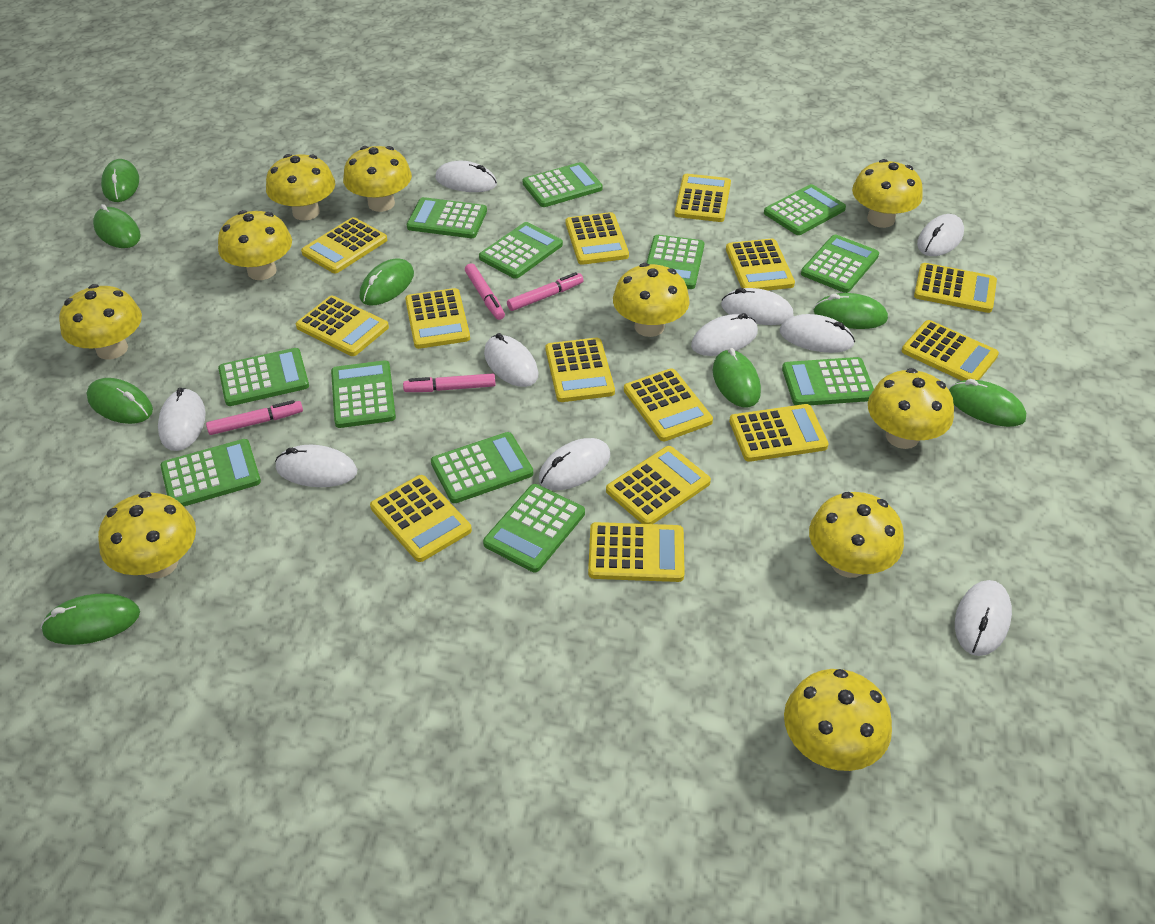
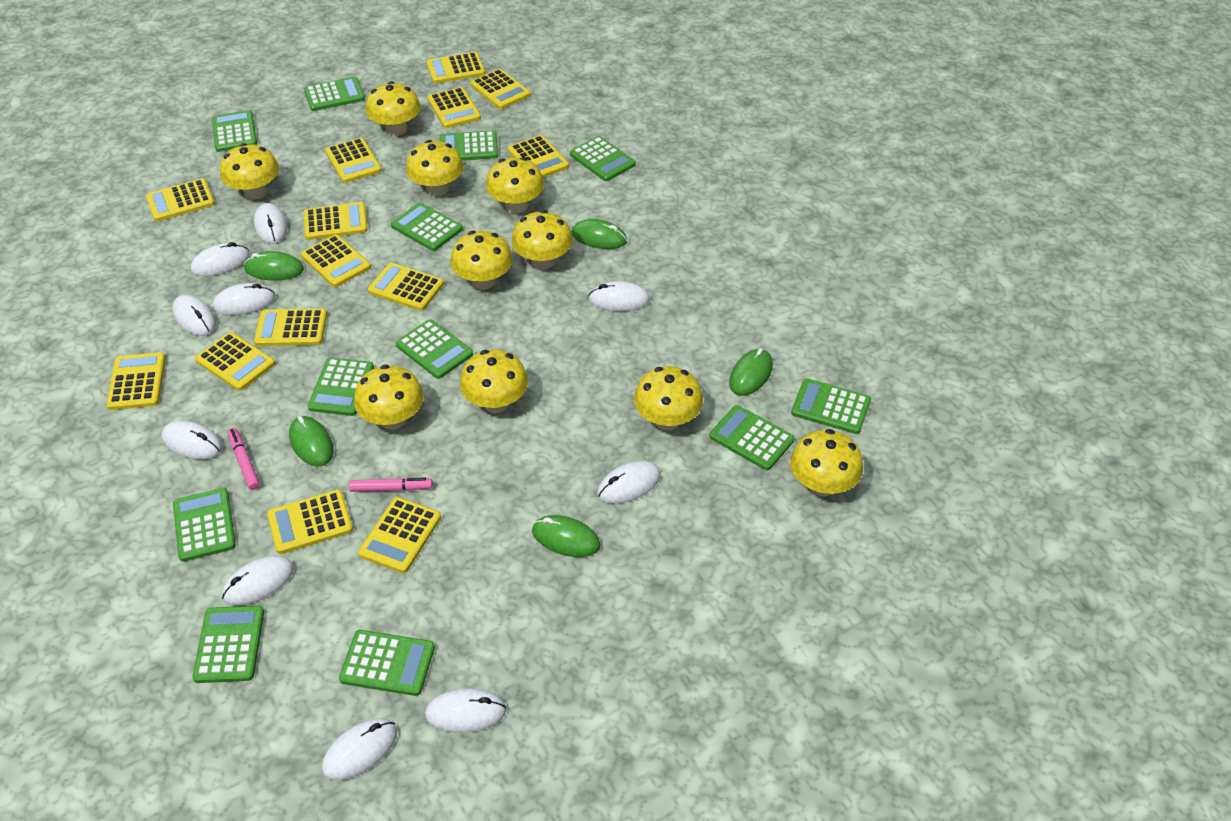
green mouse: 8 -> 5
pink marker: 4 -> 2

